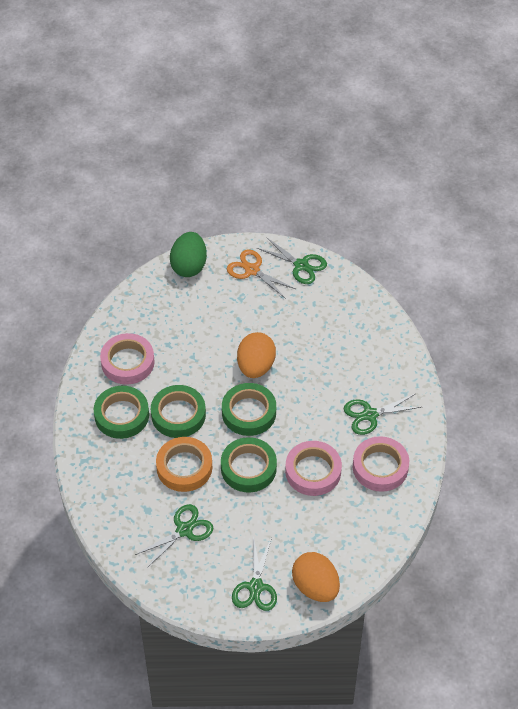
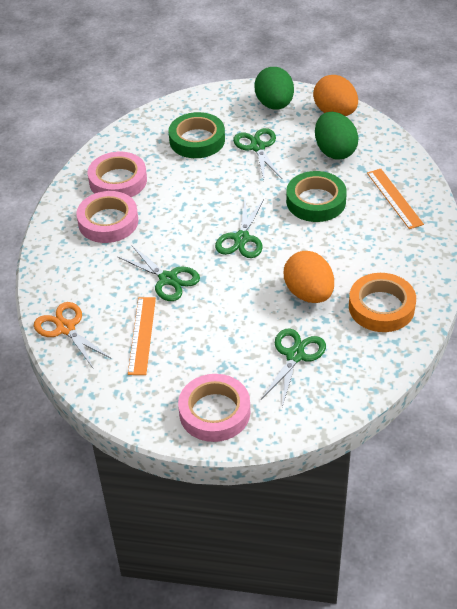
green egg: 1 -> 2
green tape: 4 -> 2
orange ruler: 0 -> 2

